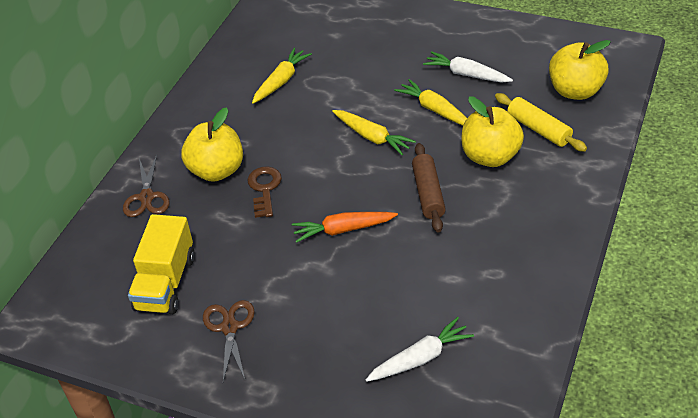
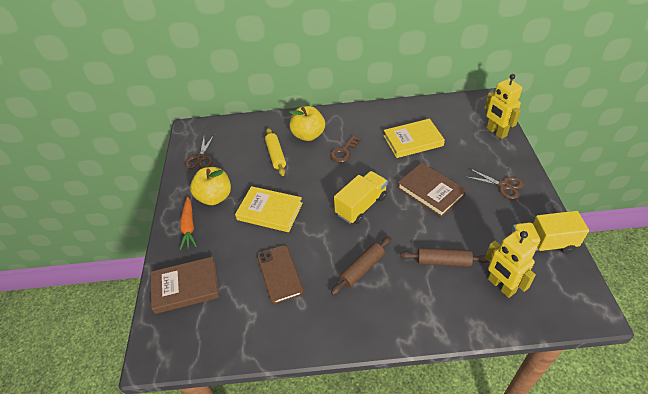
brown book: 0 -> 2
brown phone: 0 -> 1
brown rolling pin: 1 -> 2
white carrot: 2 -> 0
yellow apple: 3 -> 2
yellow book: 0 -> 2
yellow carrot: 3 -> 0
yellow robot: 0 -> 2
yellow truck: 1 -> 2

